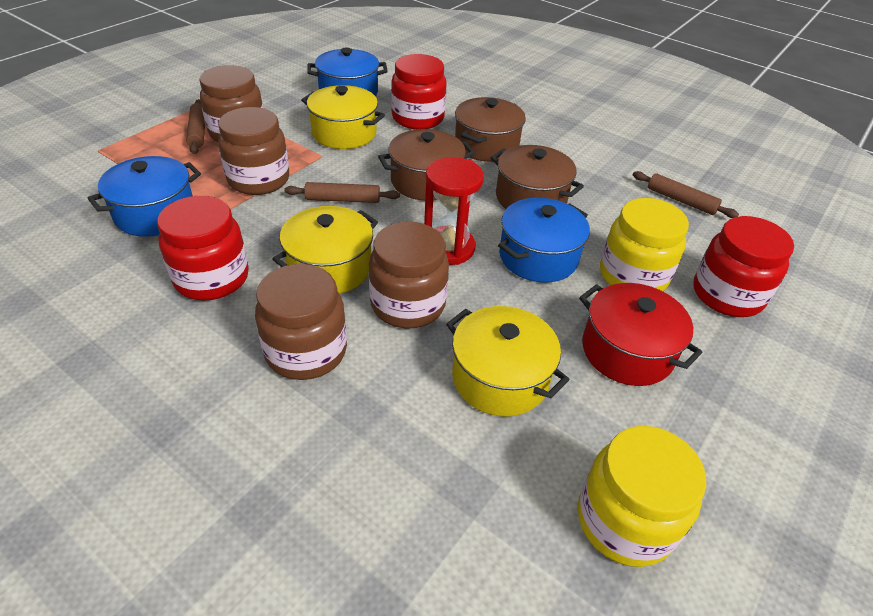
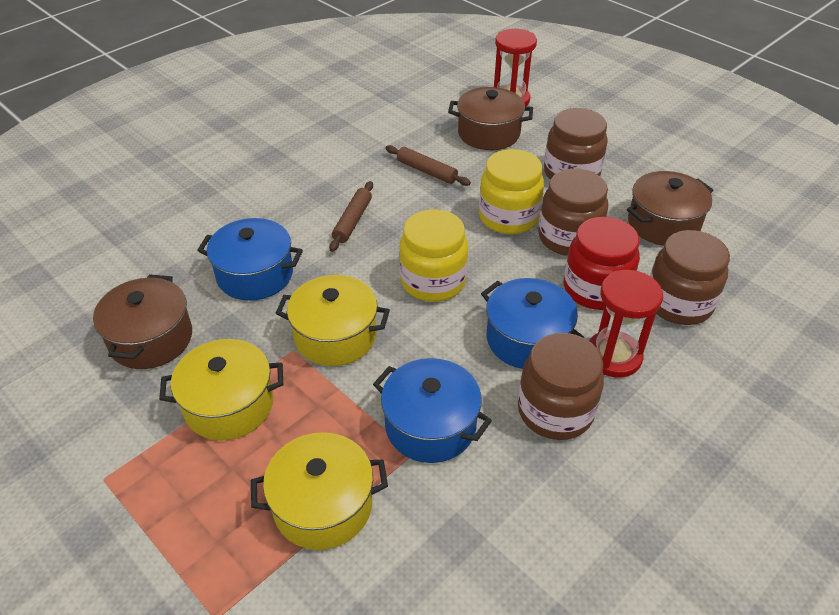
brown rolling pin: 3 -> 2
red hourglass: 1 -> 2
red jar: 3 -> 1
red pot: 1 -> 0

